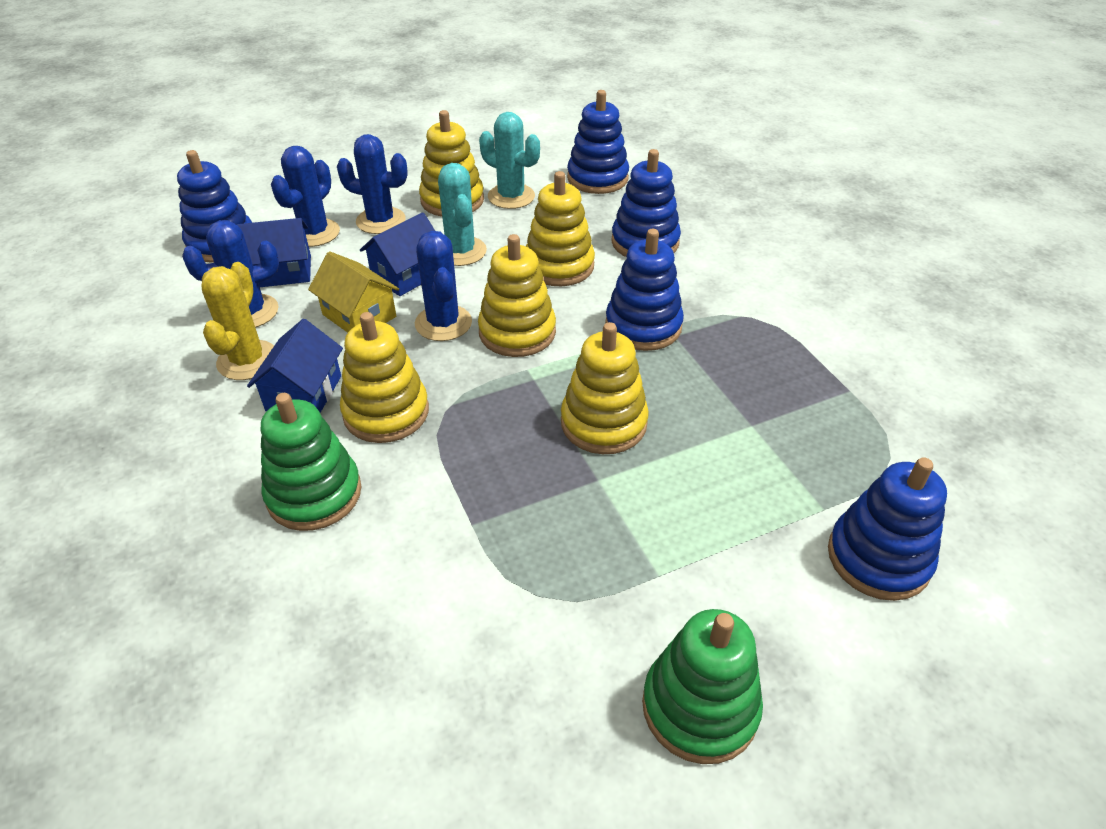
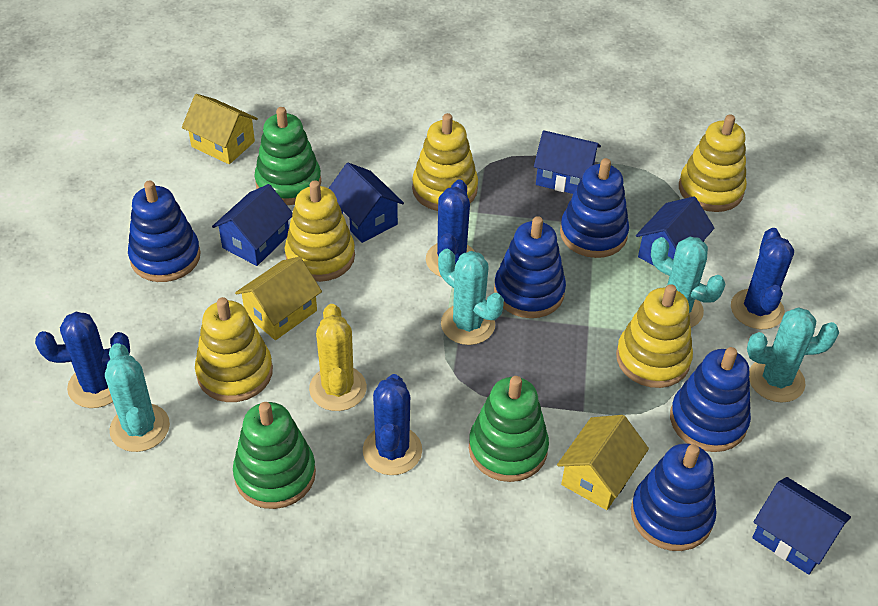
blue house: 3 -> 5
green stacking toy: 2 -> 3
turquoise cactus: 2 -> 4
yellow house: 1 -> 3

